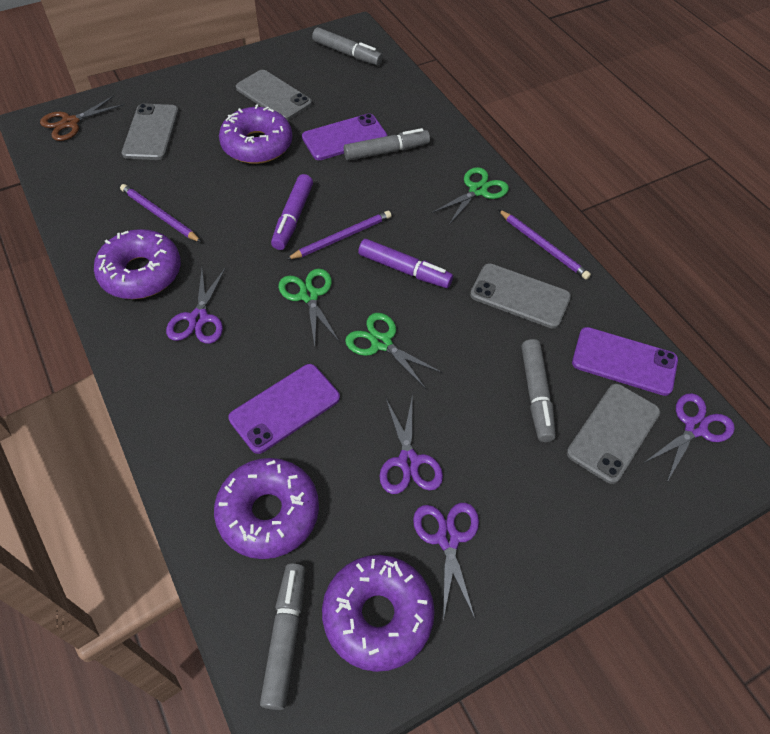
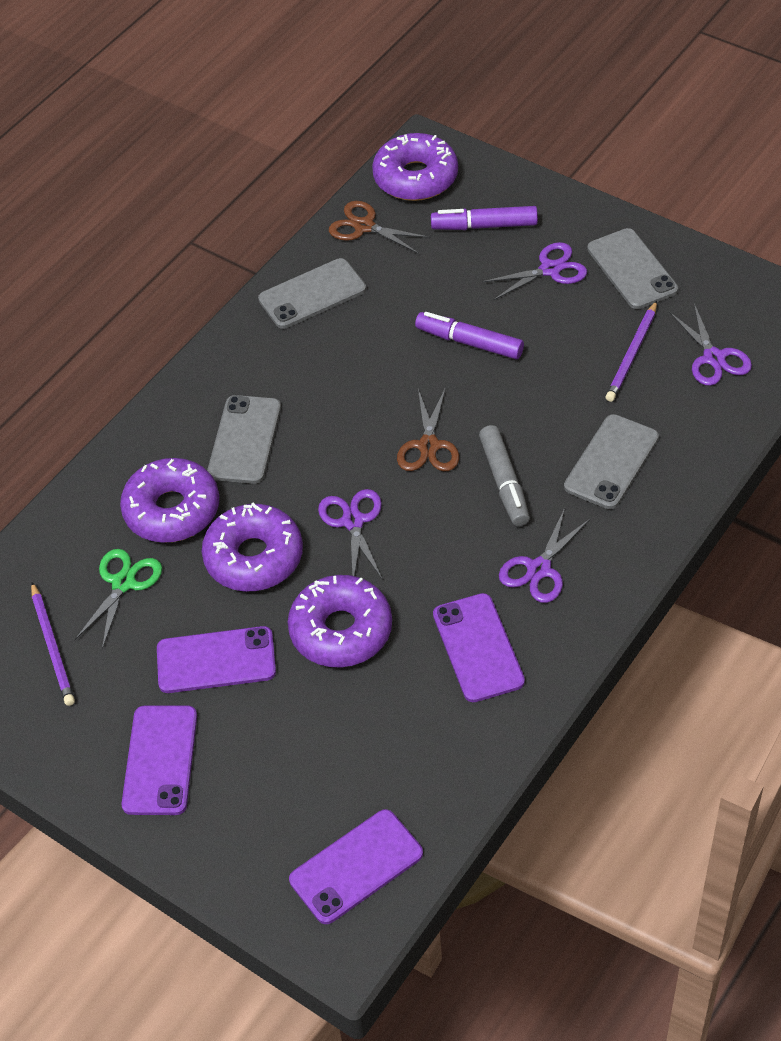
brown scissors: 1 -> 2
green scissors: 3 -> 1
grey marker: 4 -> 1
purple pencil: 3 -> 2
purple phone: 3 -> 4

